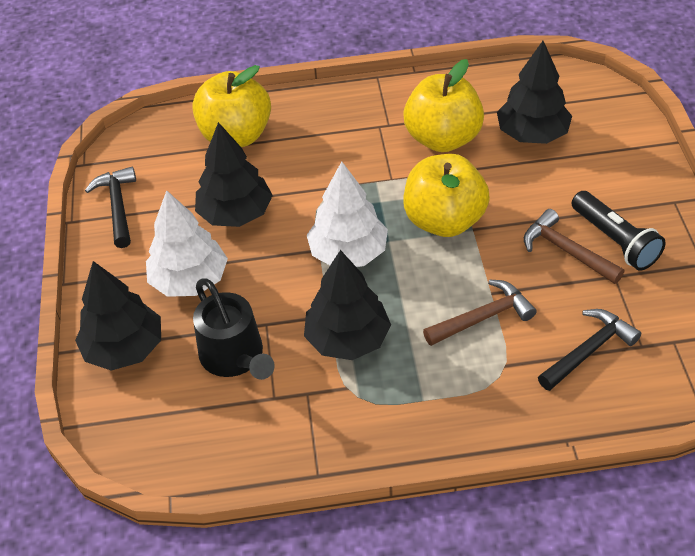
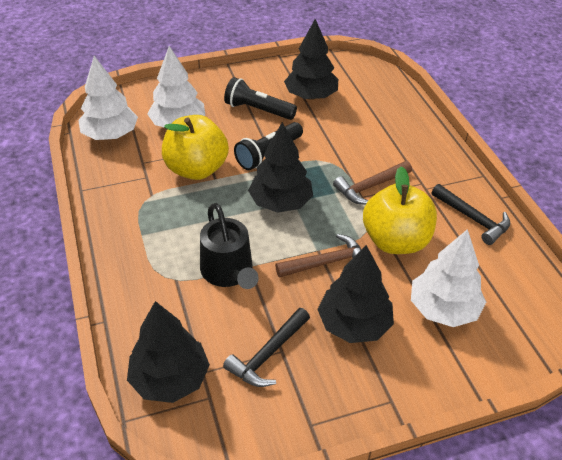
black flashlight: 1 -> 2
white tree: 2 -> 3
yellow apple: 3 -> 2

